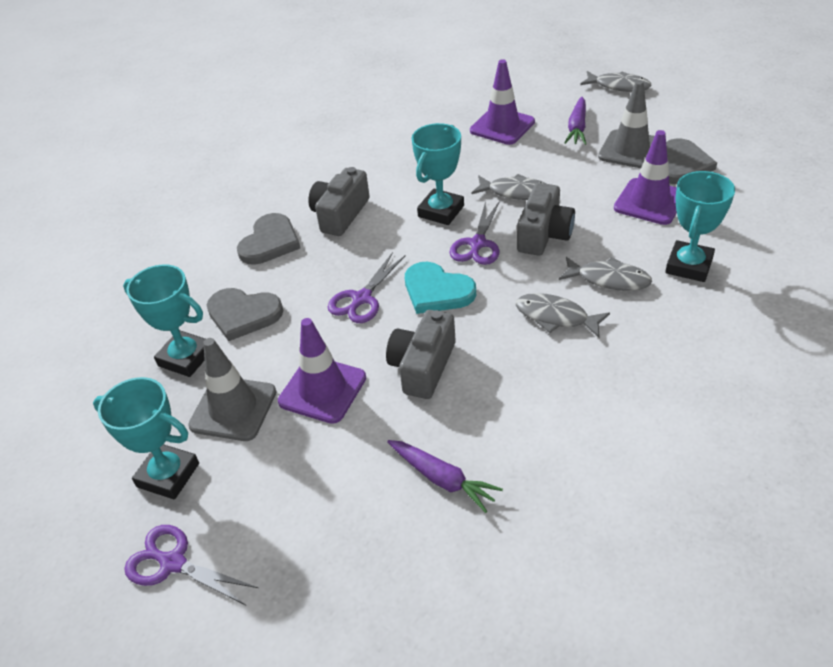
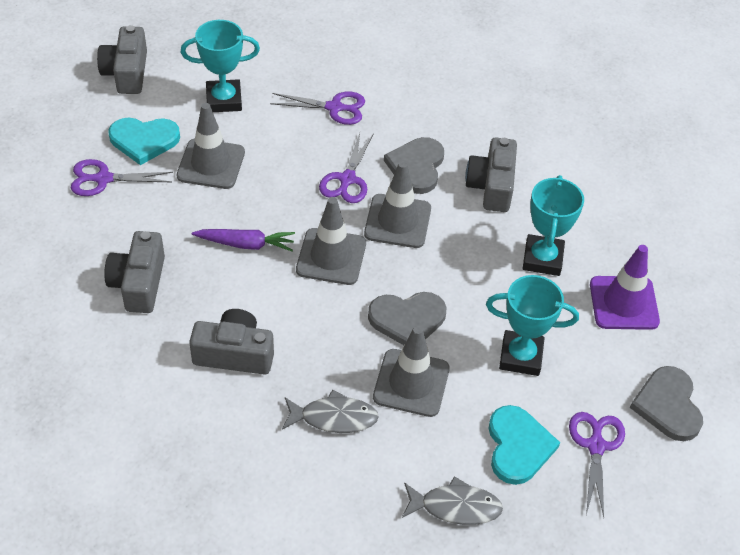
grey camera: 3 -> 4
grey fish: 4 -> 2
grey traffic cone: 2 -> 4
purple carrot: 2 -> 1
purple scissors: 3 -> 4
purple traffic cone: 3 -> 1
turquoise heart: 1 -> 2
turquoise trophy: 4 -> 3

